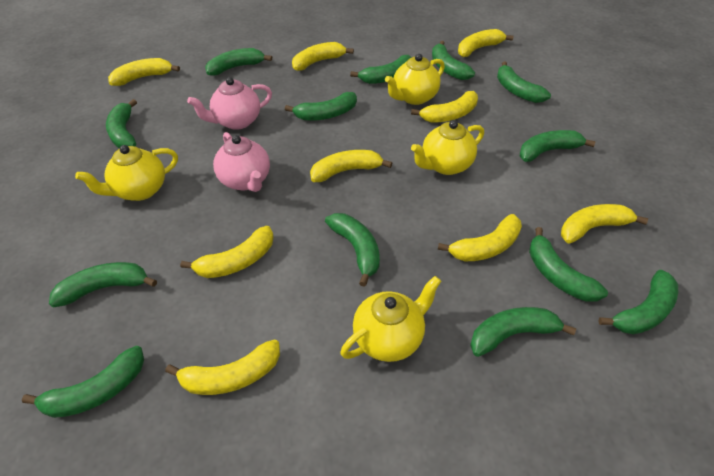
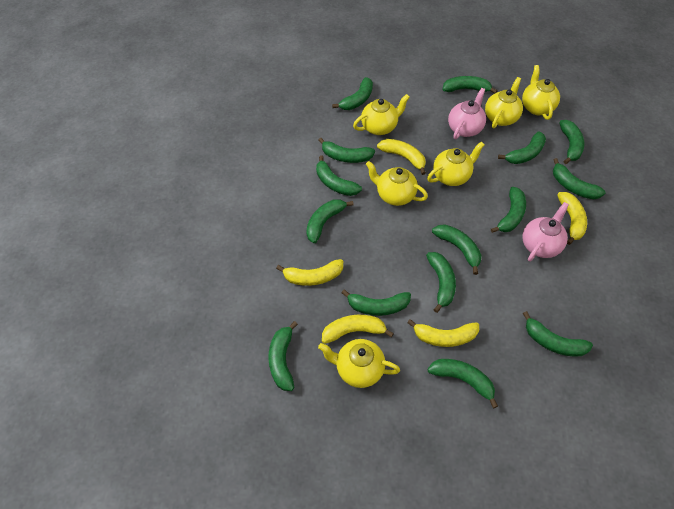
green banana: 13 -> 15
yellow banana: 9 -> 5
yellow teapot: 4 -> 6

